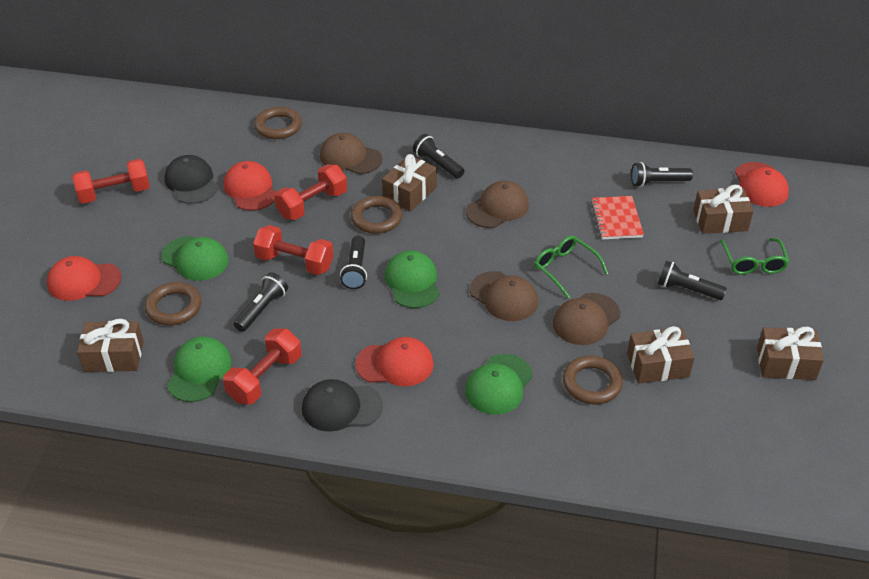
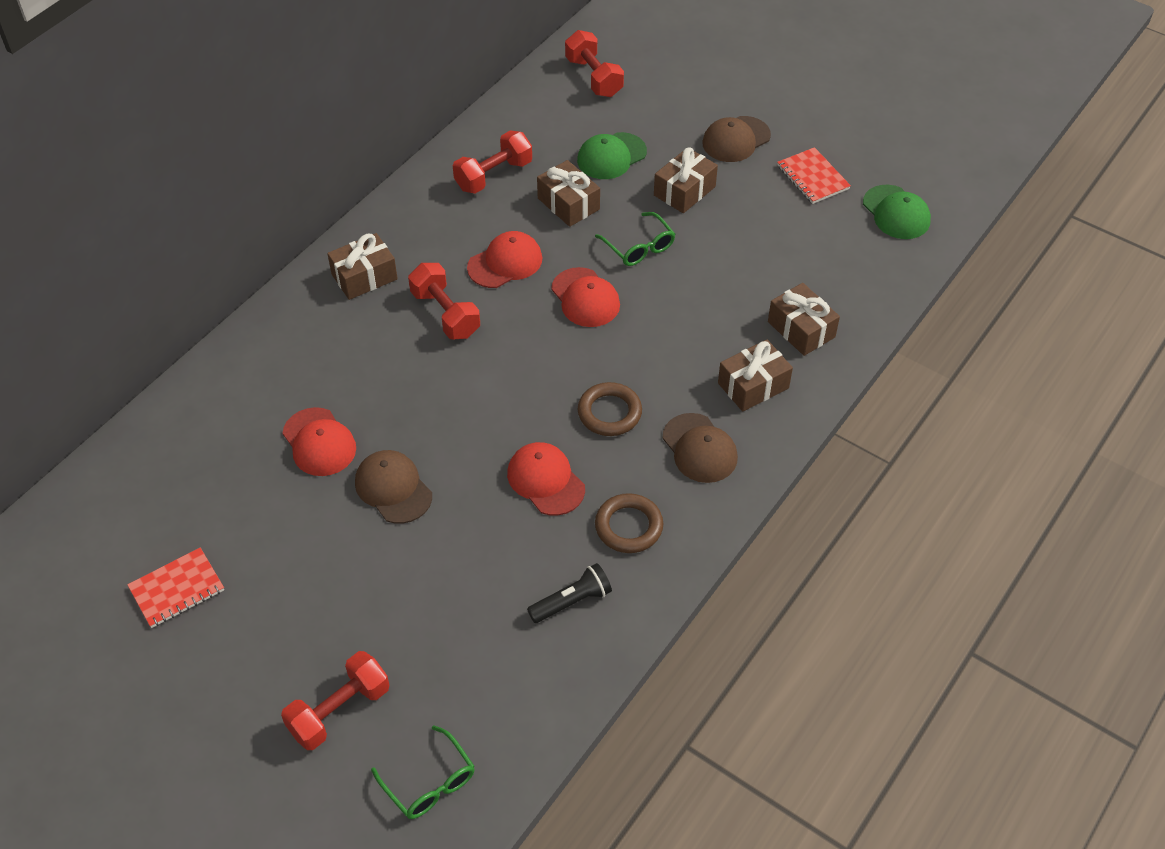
black cap: 2 -> 0
black flashlight: 5 -> 1
brown cap: 4 -> 3
brown ring: 4 -> 2
green cap: 4 -> 2
red notebook: 1 -> 2

